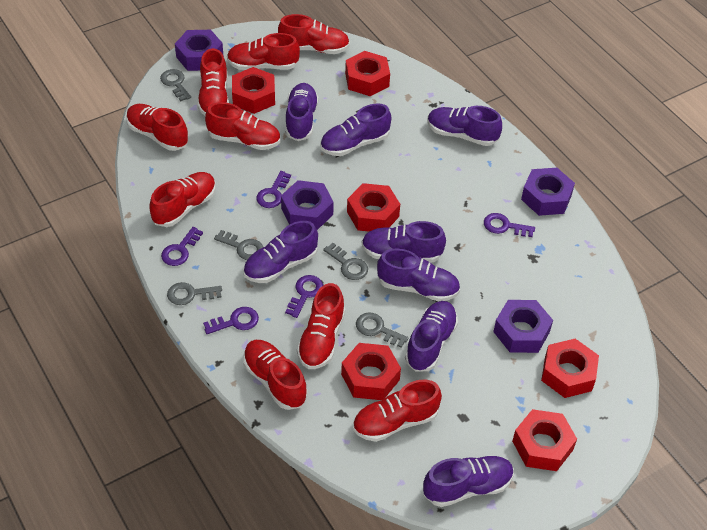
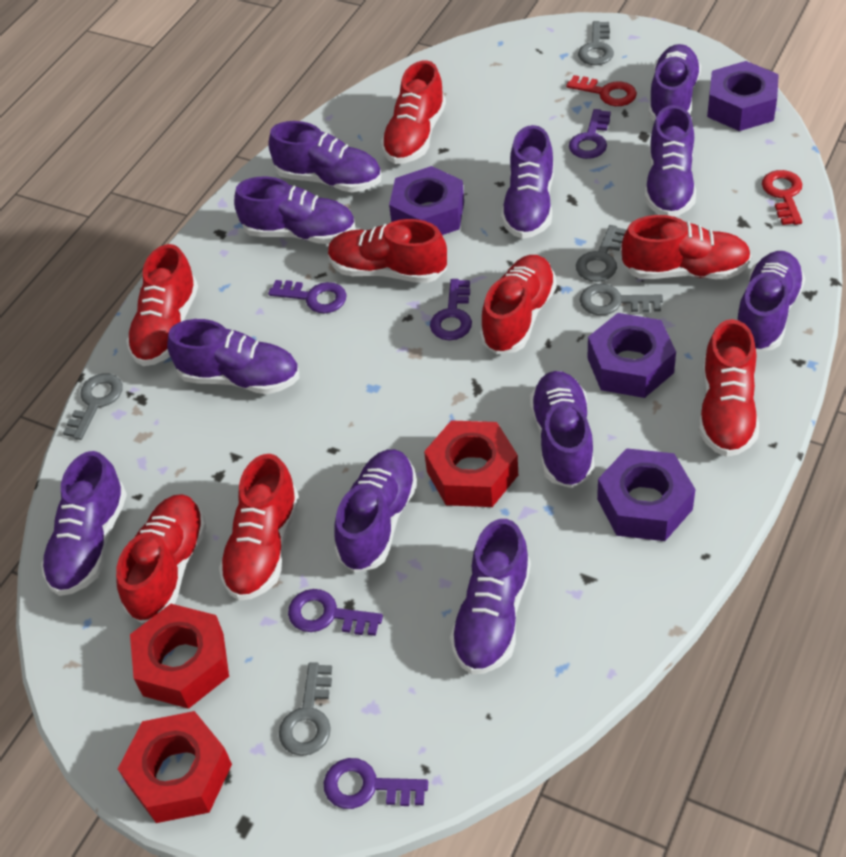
purple shoe: 8 -> 11
red key: 0 -> 2
red nut: 6 -> 3
red shoe: 9 -> 8

